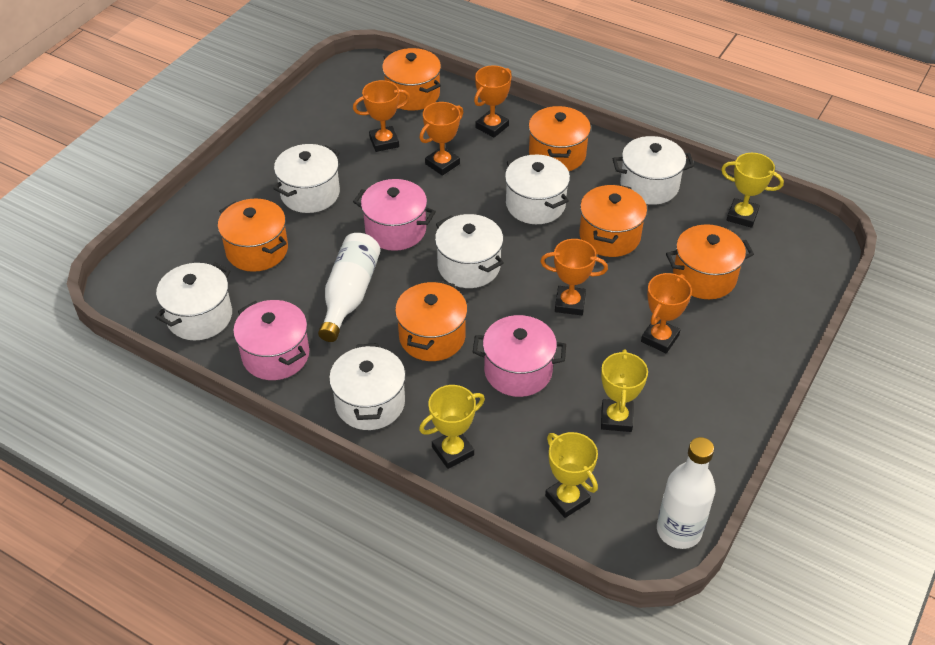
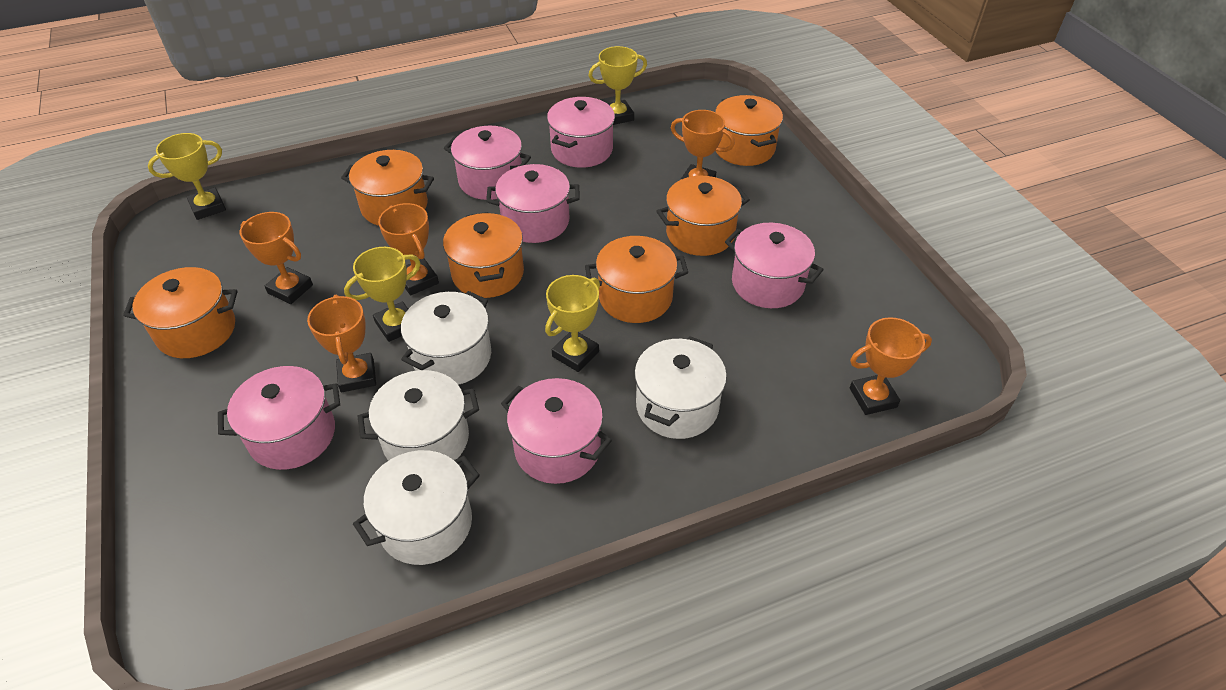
pink pot: 3 -> 6
white bottle: 2 -> 0
white pot: 6 -> 4

